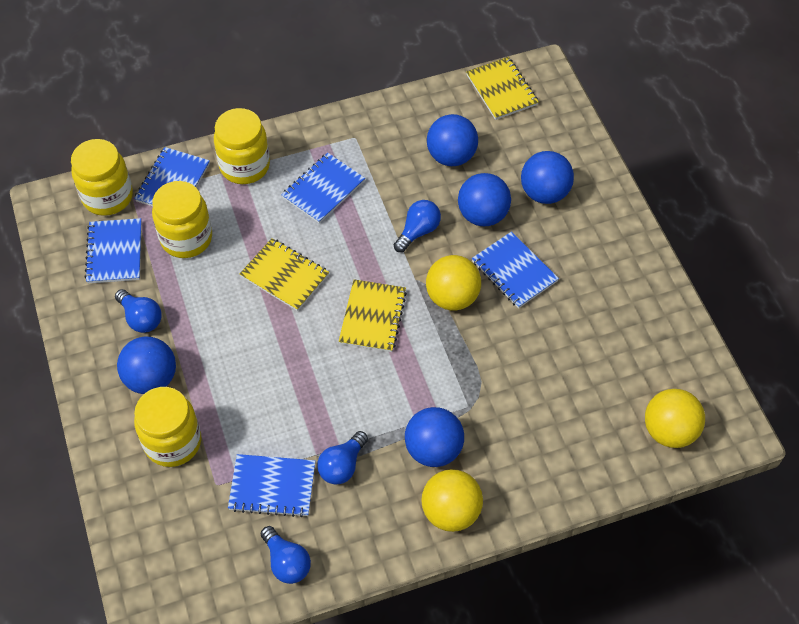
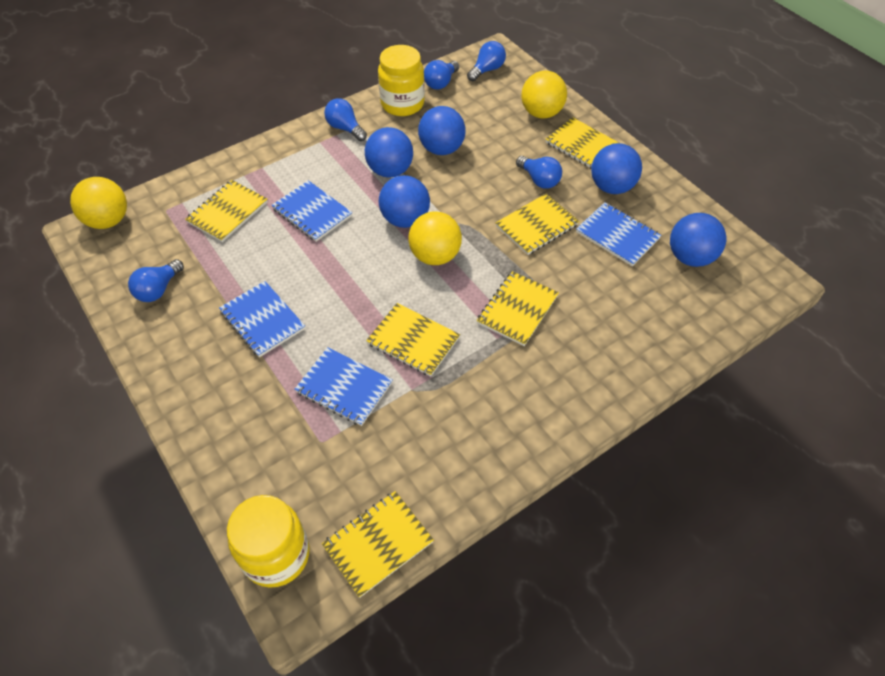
blue light bulb: 4 -> 5
blue notebook: 5 -> 4
yellow jar: 4 -> 2
yellow notebook: 3 -> 6

